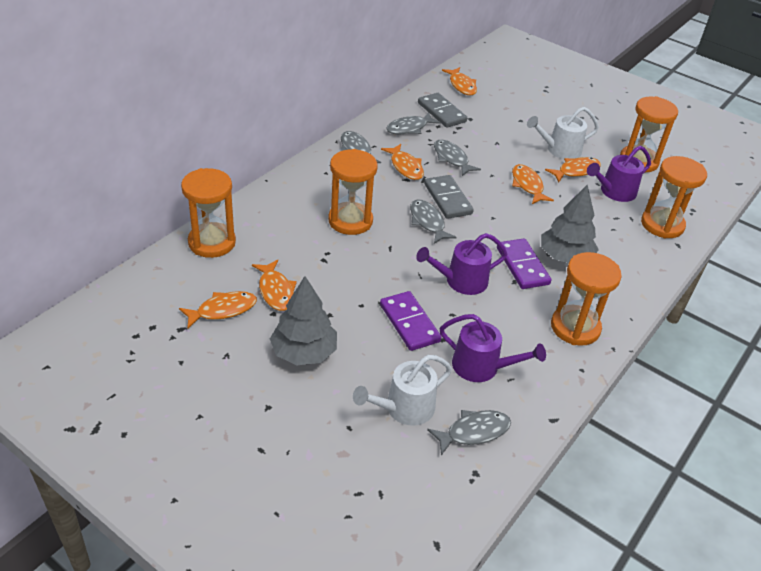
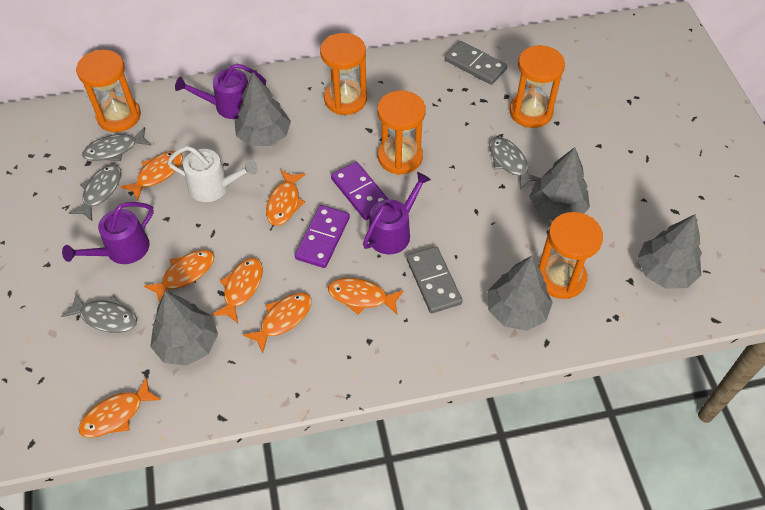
grey fish: 5 -> 4
grey tree: 2 -> 5
orange fish: 6 -> 7
white watering can: 2 -> 1

